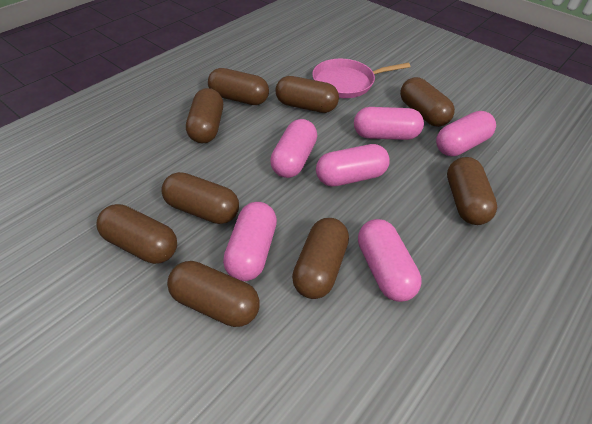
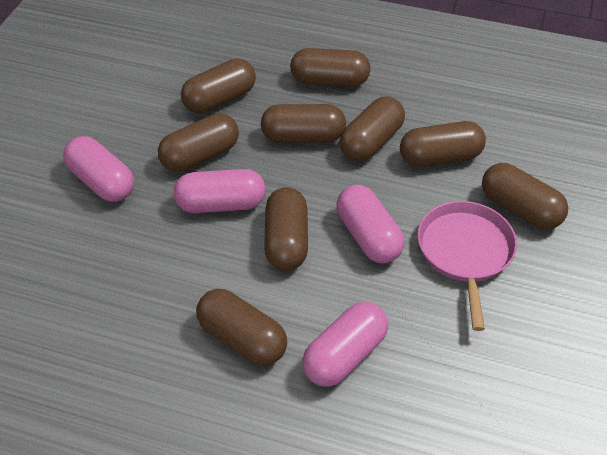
pink capsule: 6 -> 4

